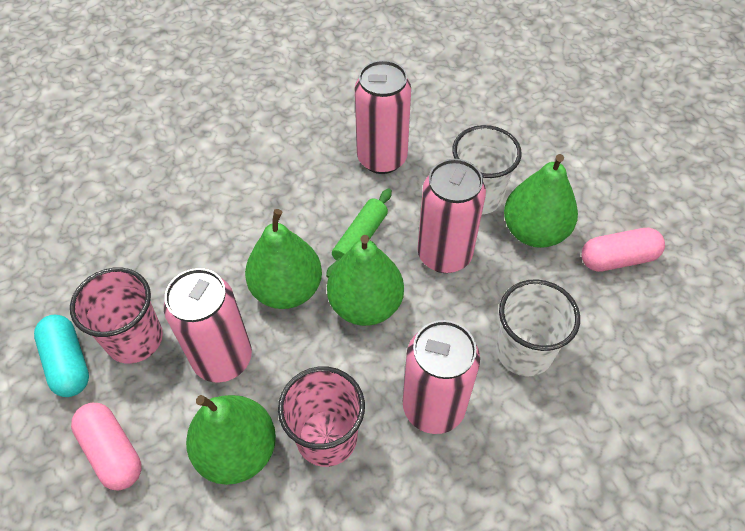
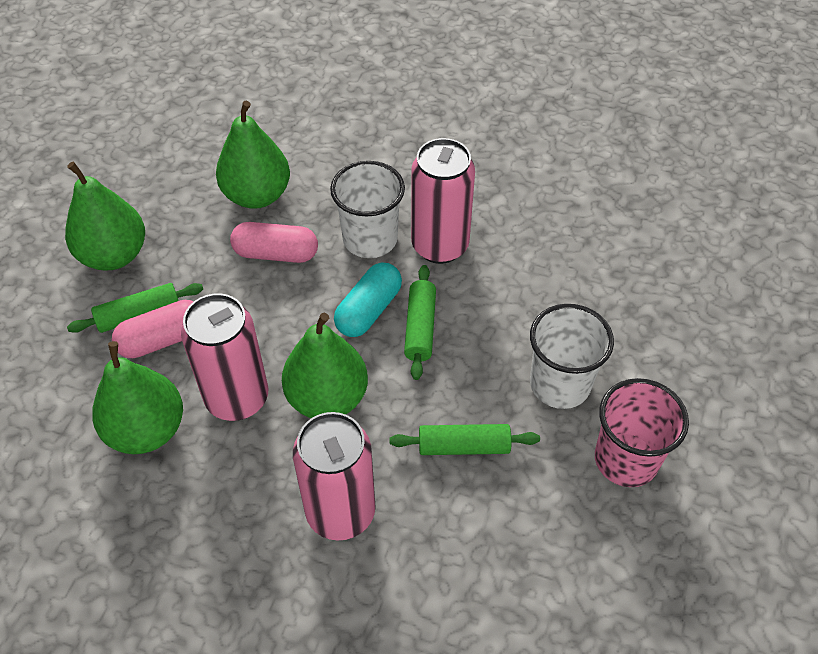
green rolling pin: 1 -> 3
pink can: 4 -> 3
pink cup: 2 -> 1

